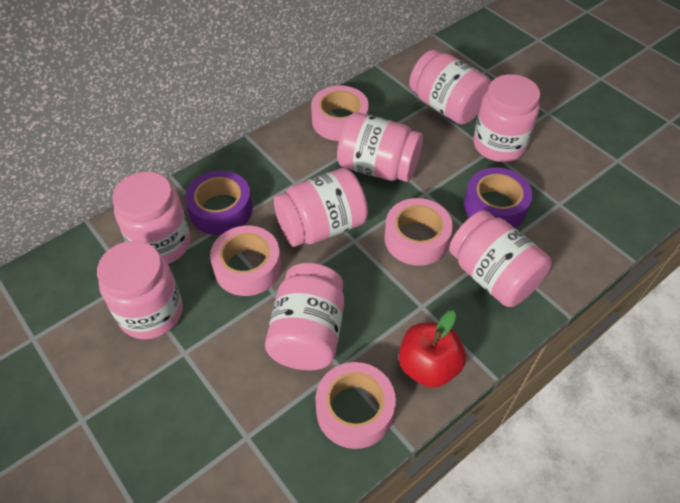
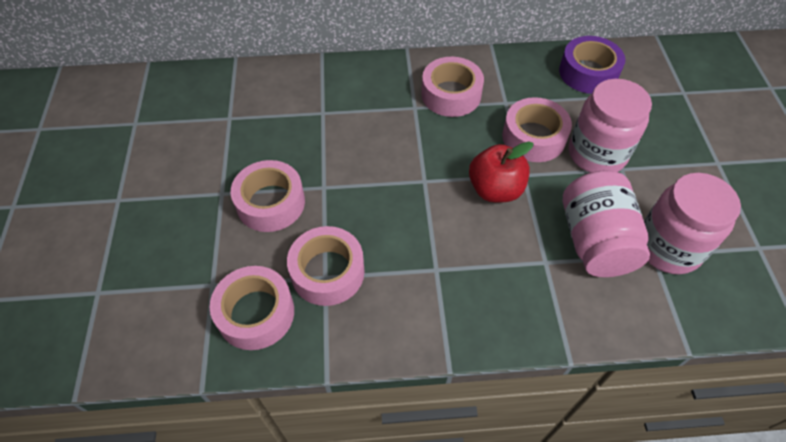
pink jar: 8 -> 3
pink tape: 4 -> 5
purple tape: 2 -> 1

